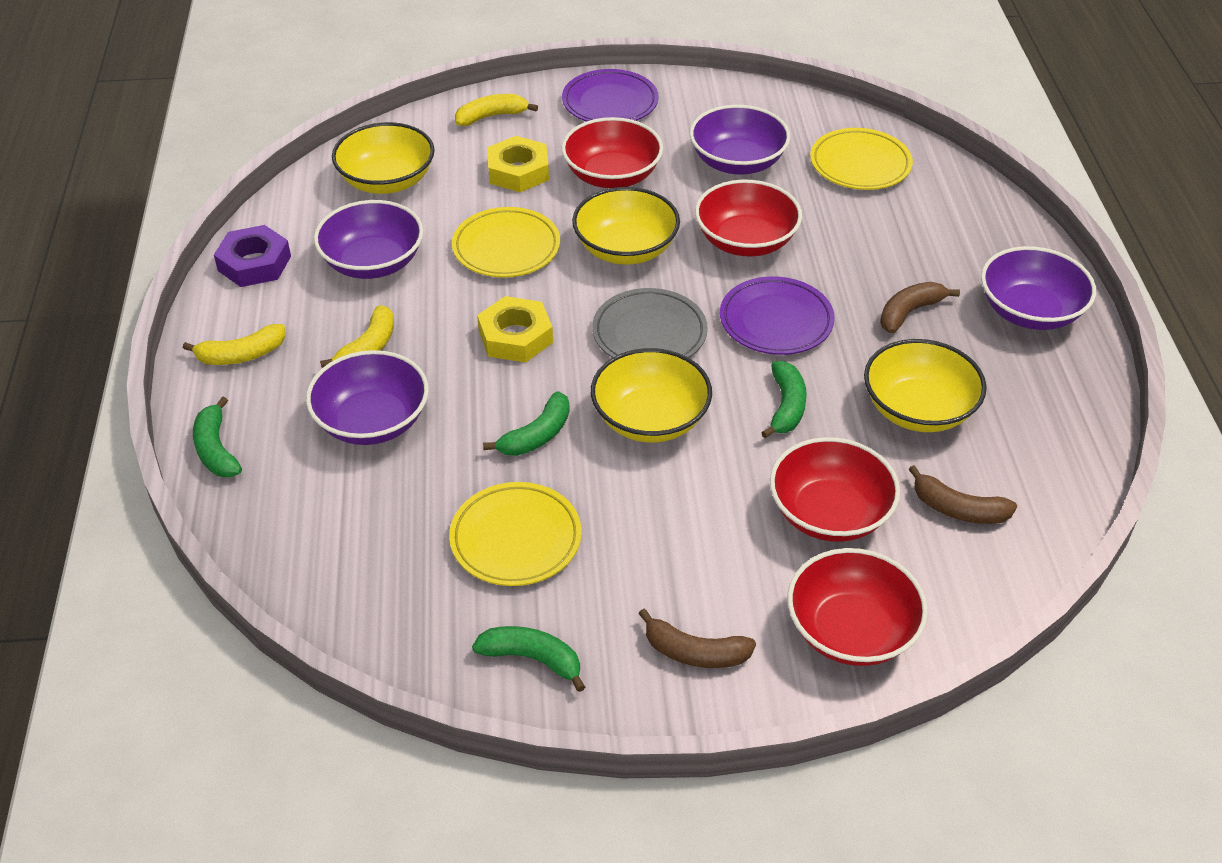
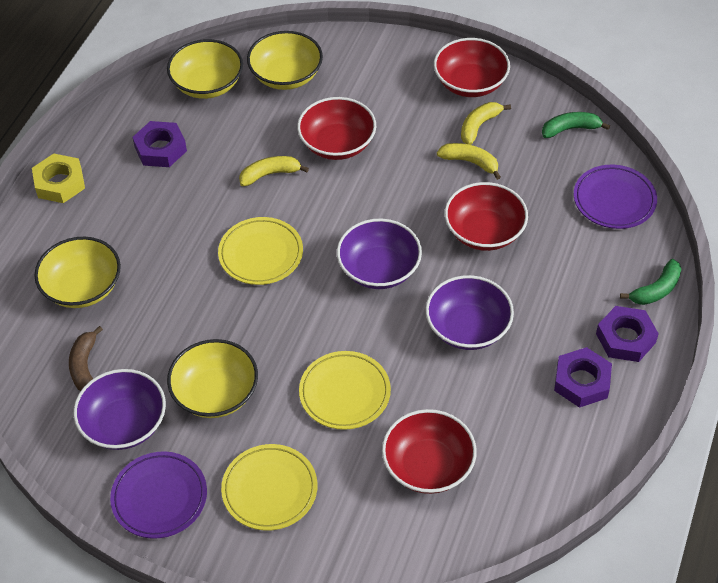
brown banana: 3 -> 1
green banana: 4 -> 2
grey plate: 1 -> 0
purple bowl: 4 -> 3
purple nut: 1 -> 3
yellow nut: 2 -> 1

